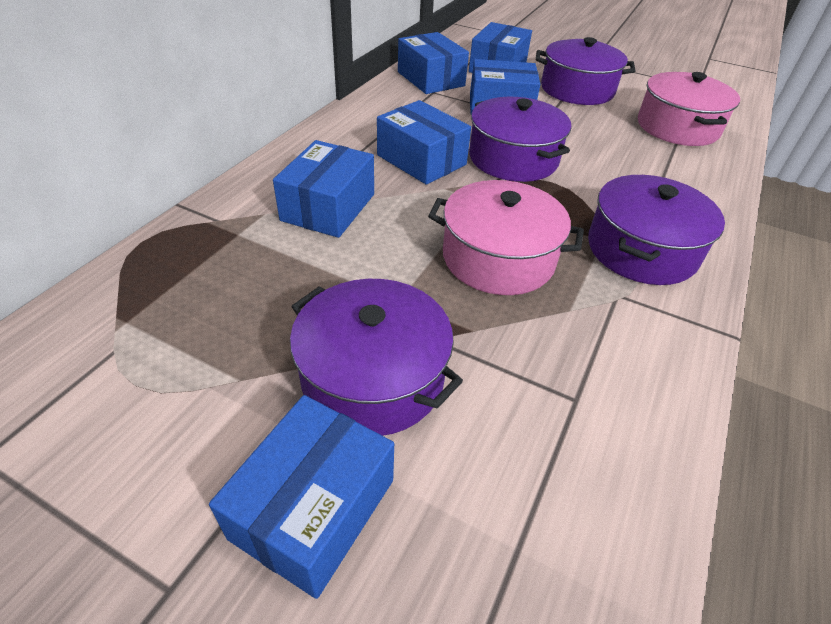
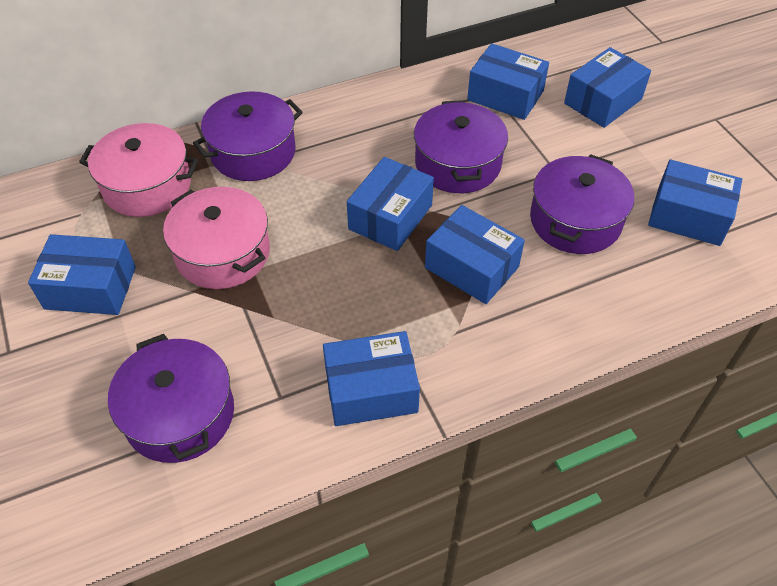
blue box: 6 -> 7

